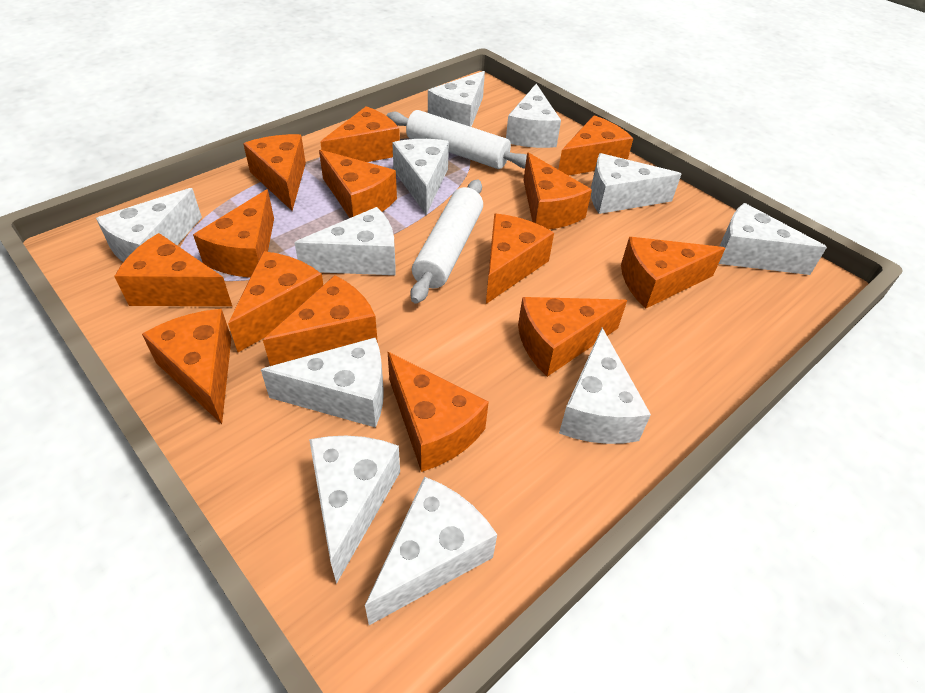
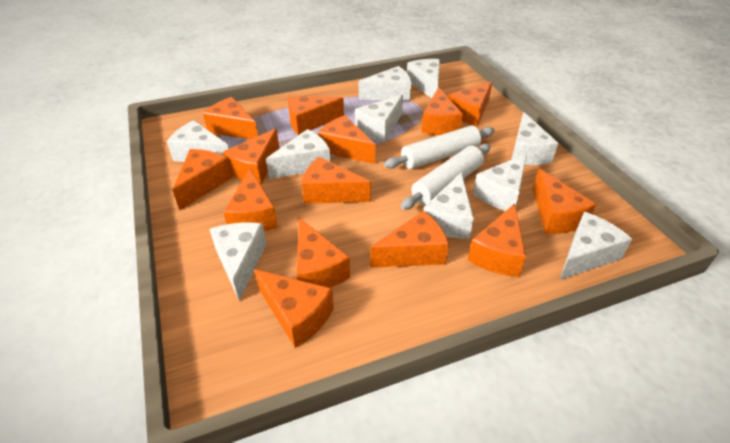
white cheese: 11 -> 10

